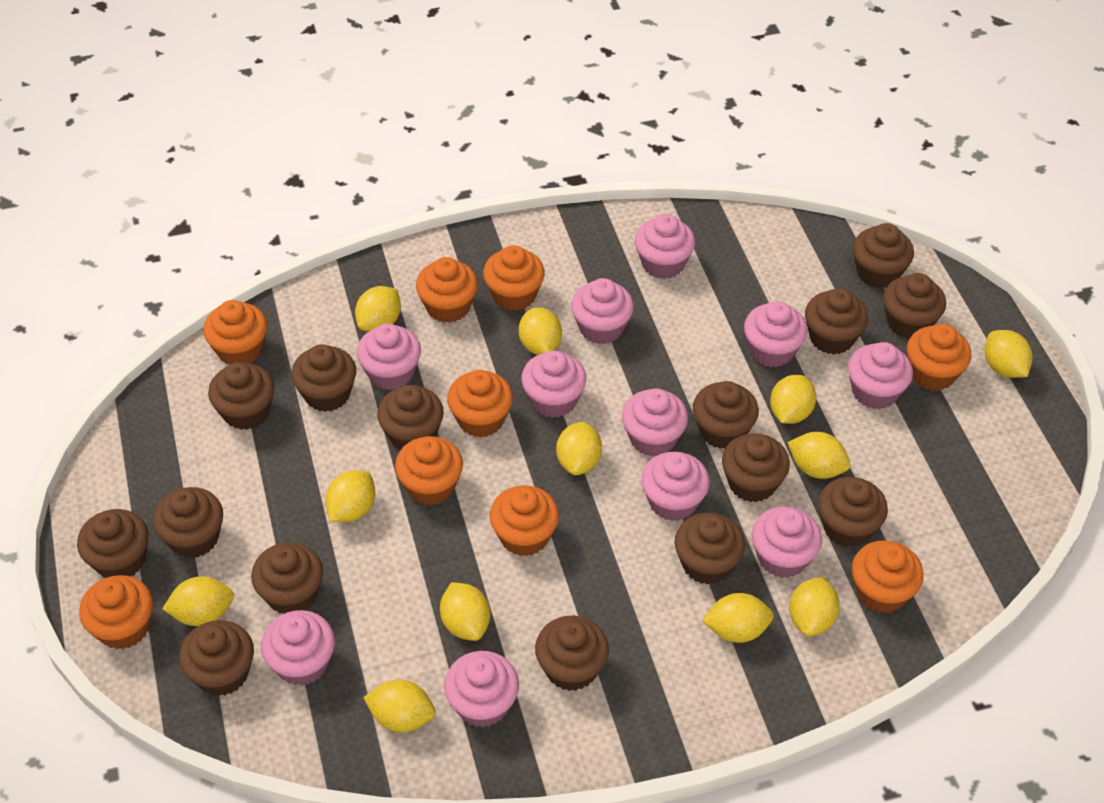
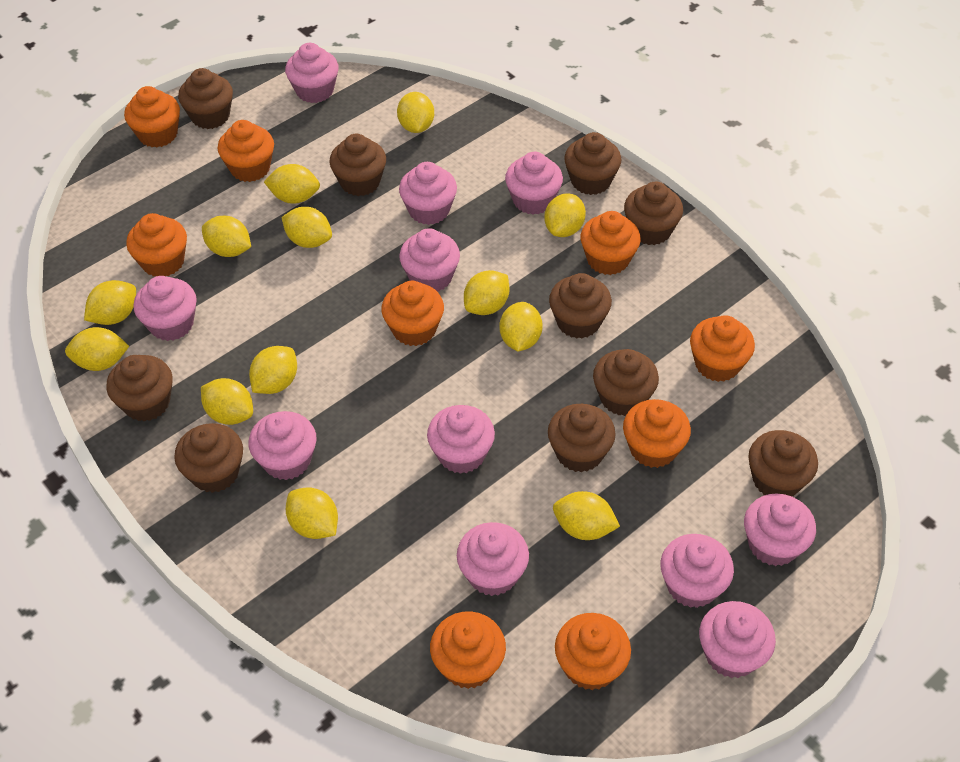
brown cupcake: 15 -> 10
yellow lemon: 12 -> 13

